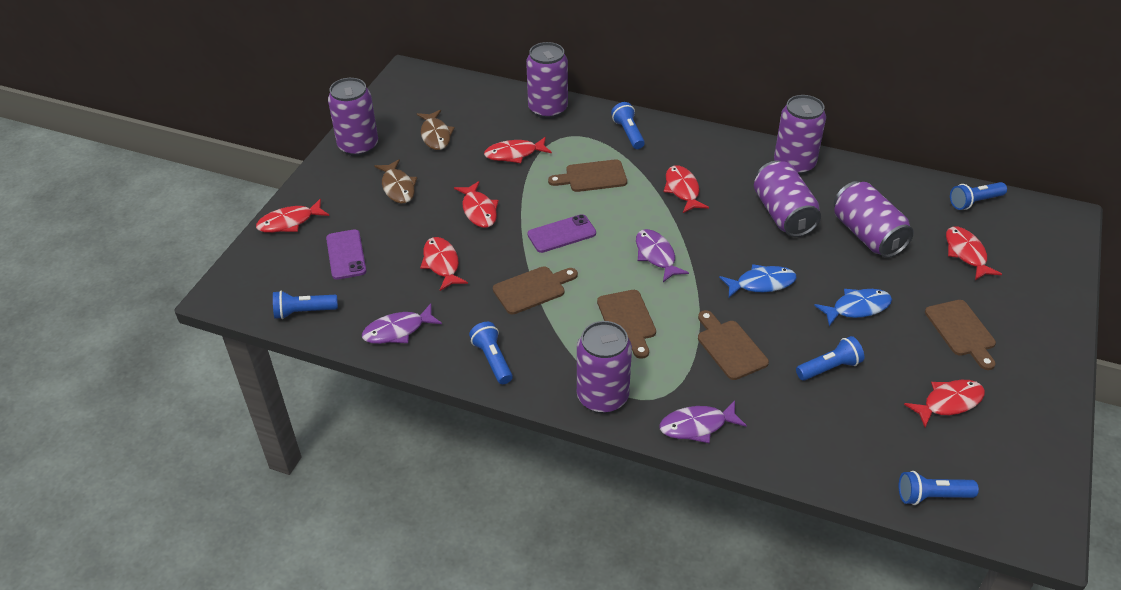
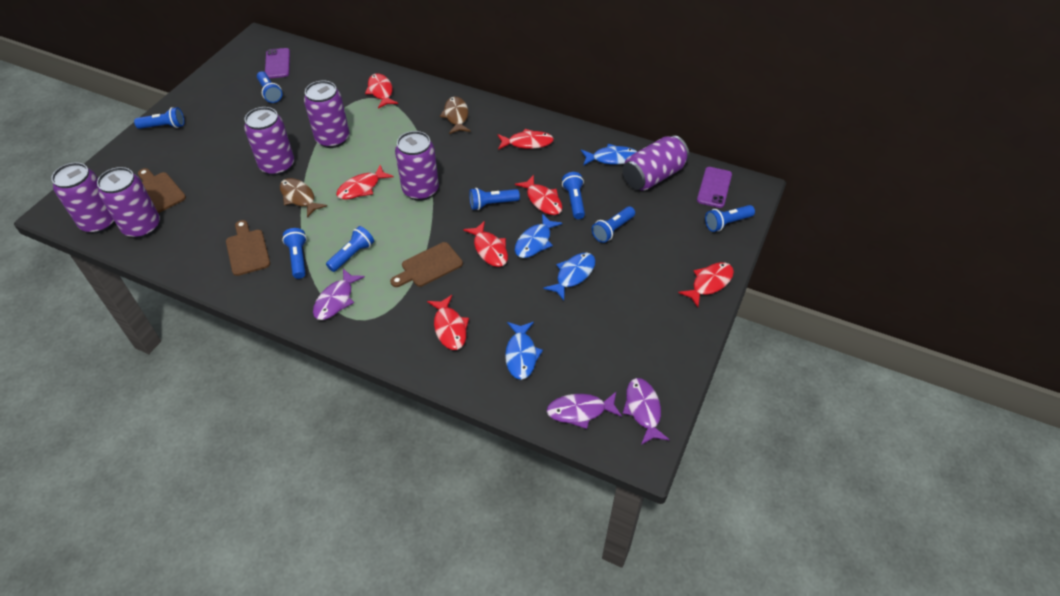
blue fish: 2 -> 4
blue flashlight: 6 -> 8
brown cutting board: 5 -> 3

